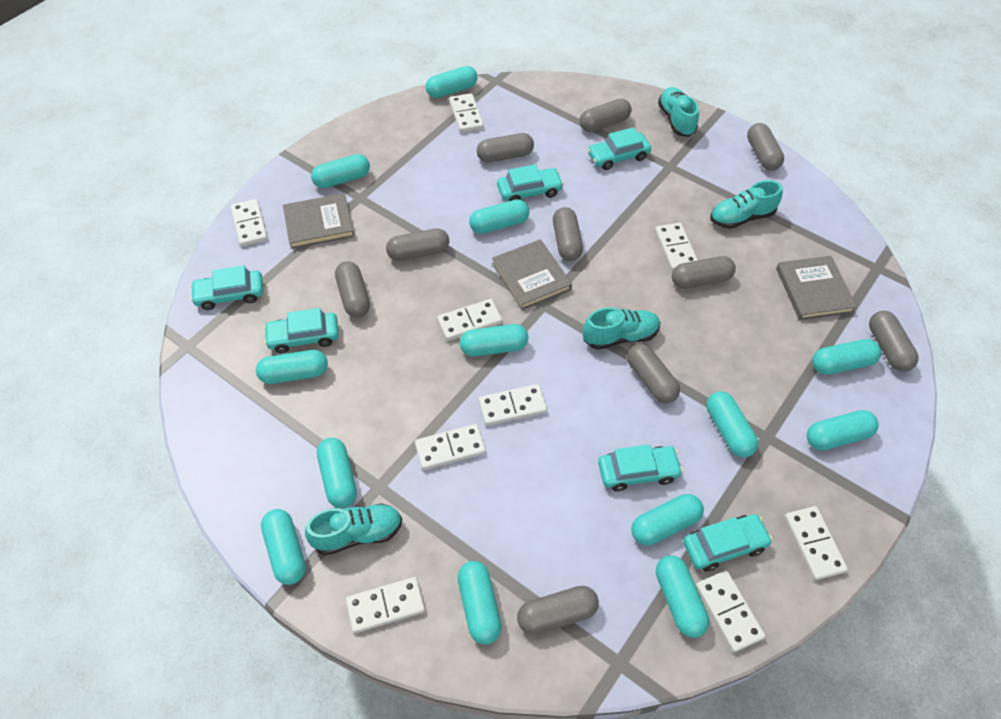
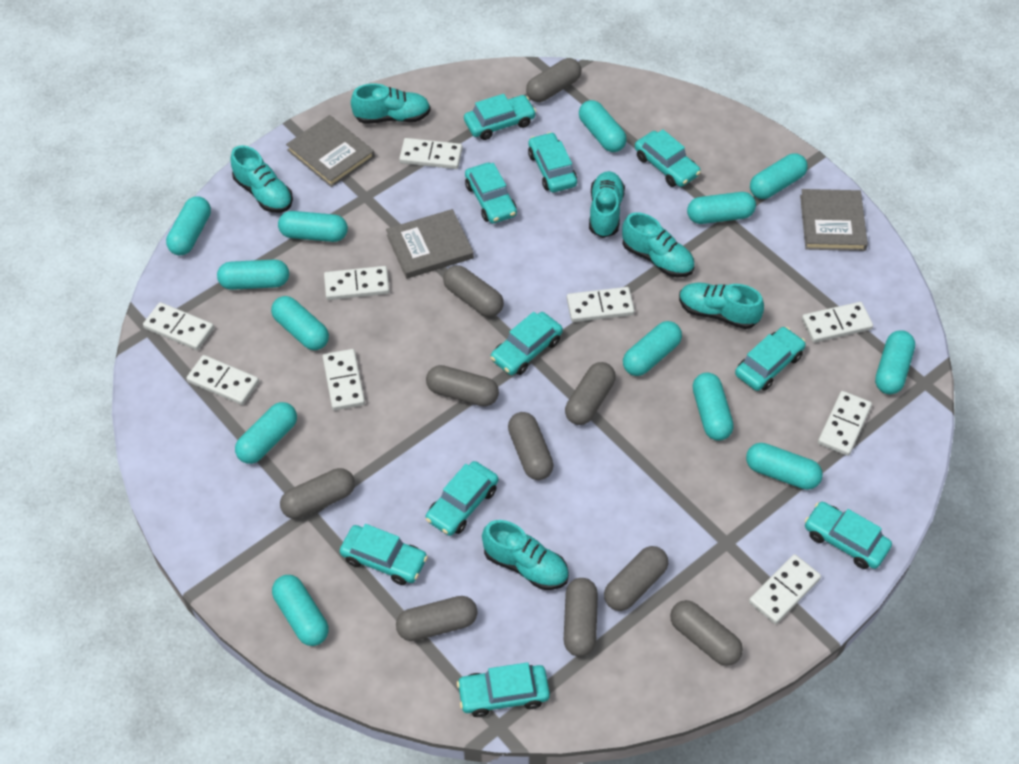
turquoise car: 6 -> 10
turquoise shoe: 4 -> 6

